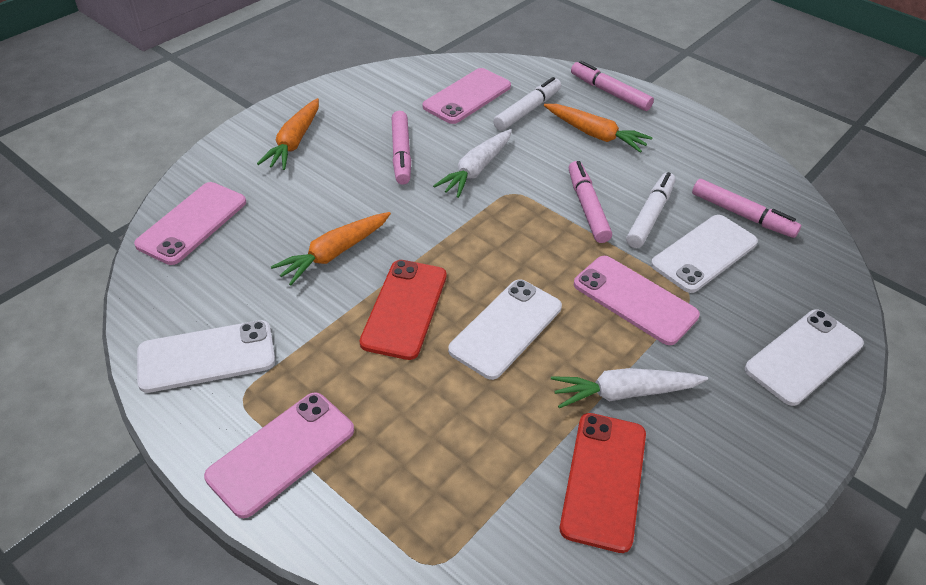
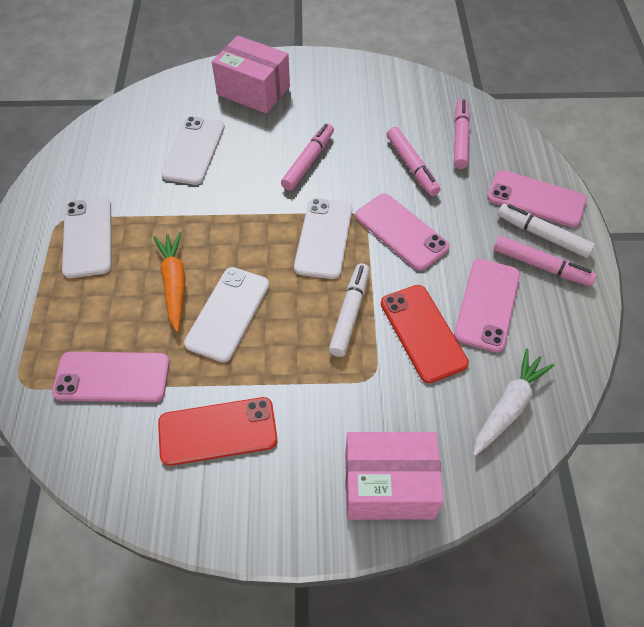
orange carrot: 3 -> 1
pink box: 0 -> 2
white carrot: 2 -> 1

